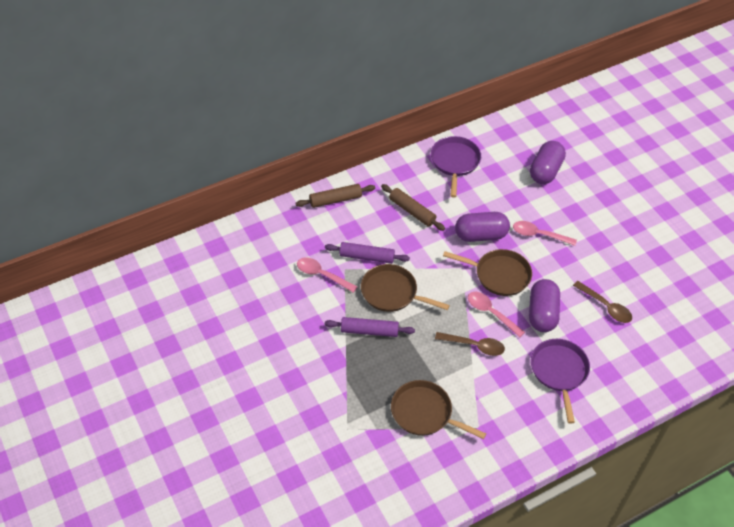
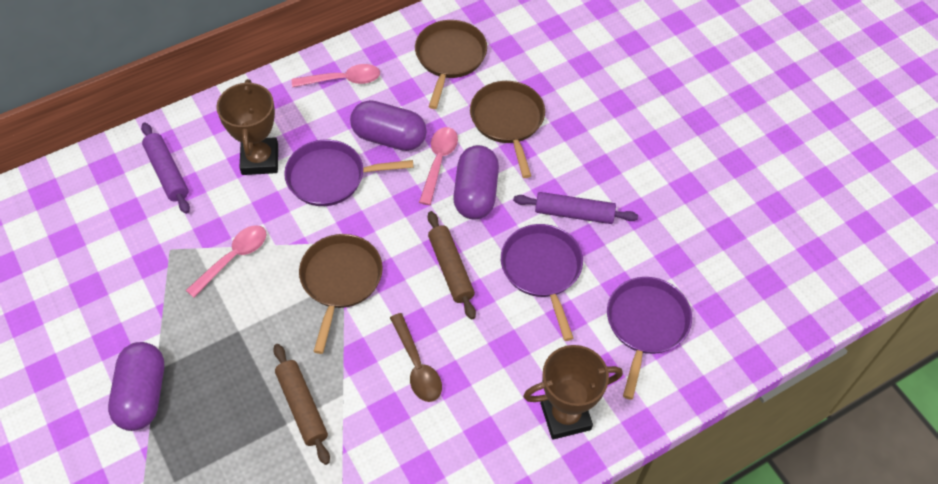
brown spoon: 2 -> 1
brown trophy: 0 -> 2
purple pan: 2 -> 3

